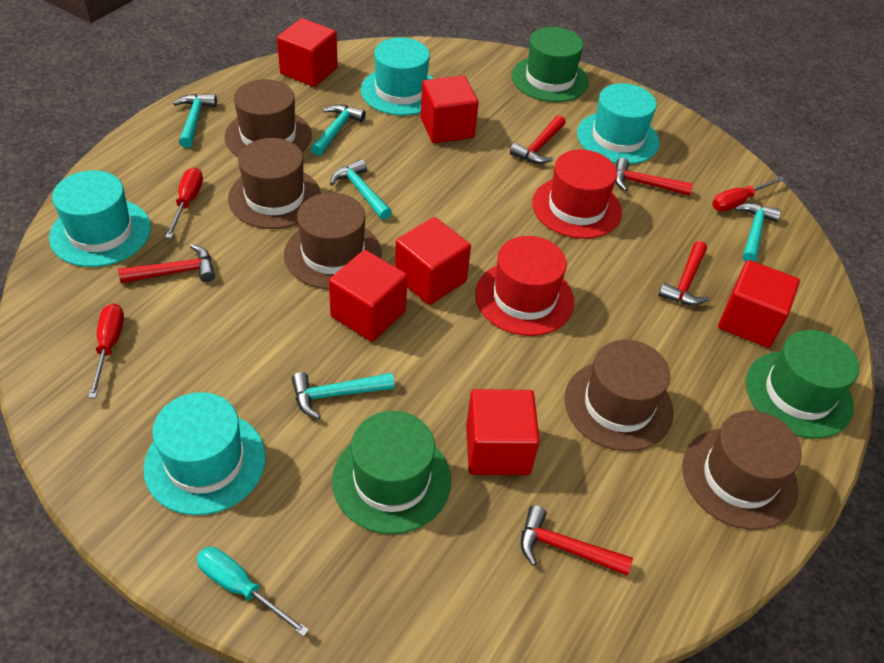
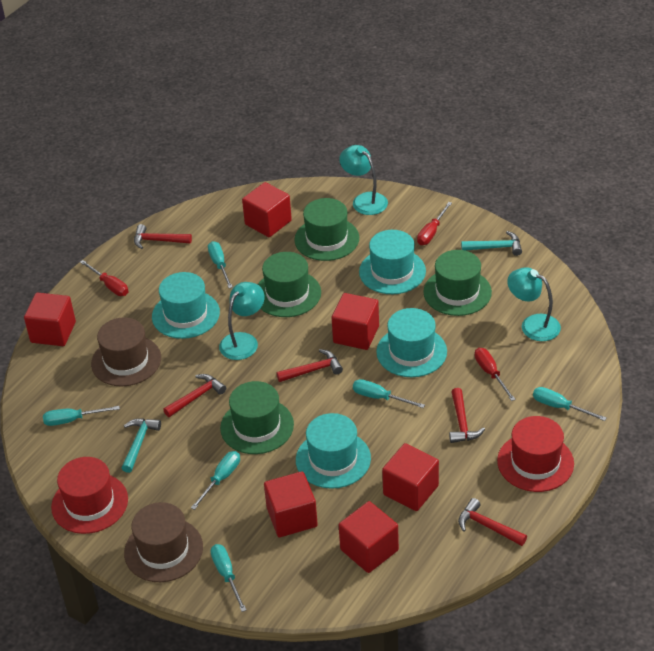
brown hat: 5 -> 2
green hat: 3 -> 4
turquoise hammer: 5 -> 2
turquoise lamp: 0 -> 3
turquoise screwdriver: 1 -> 6

